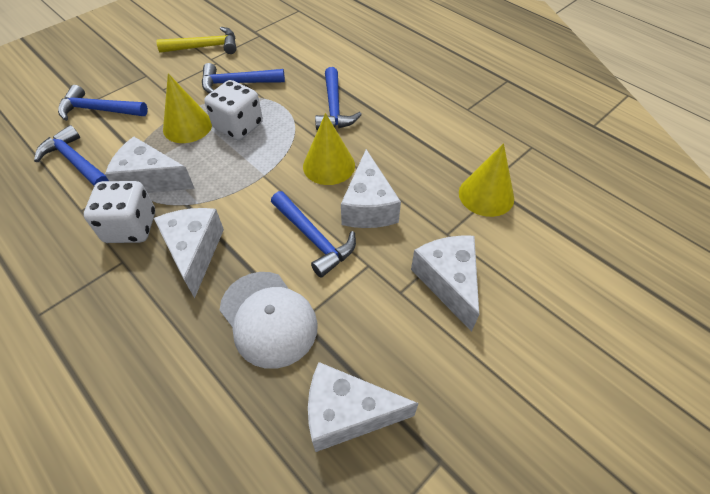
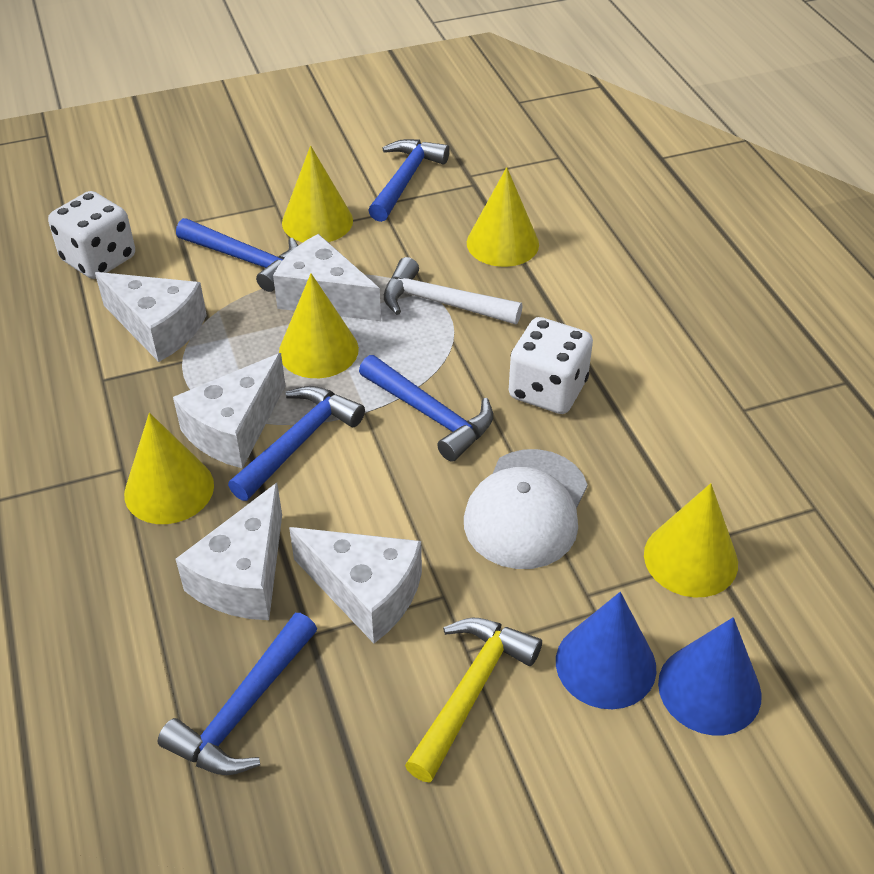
blue cone: 0 -> 2
white hammer: 0 -> 1
yellow cone: 3 -> 5

